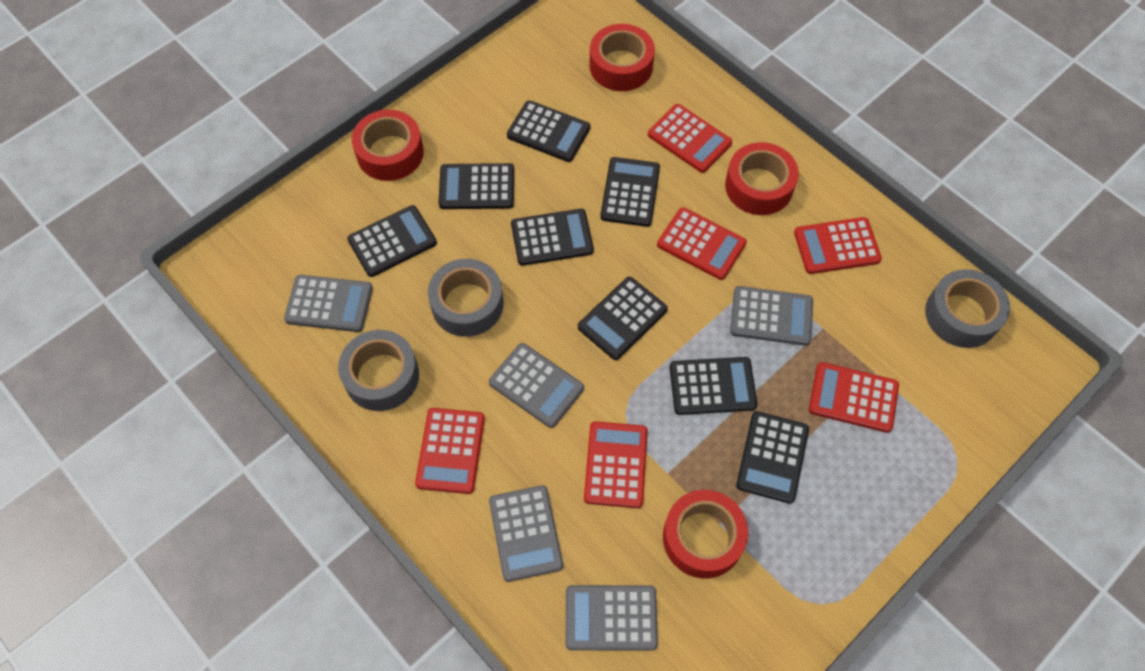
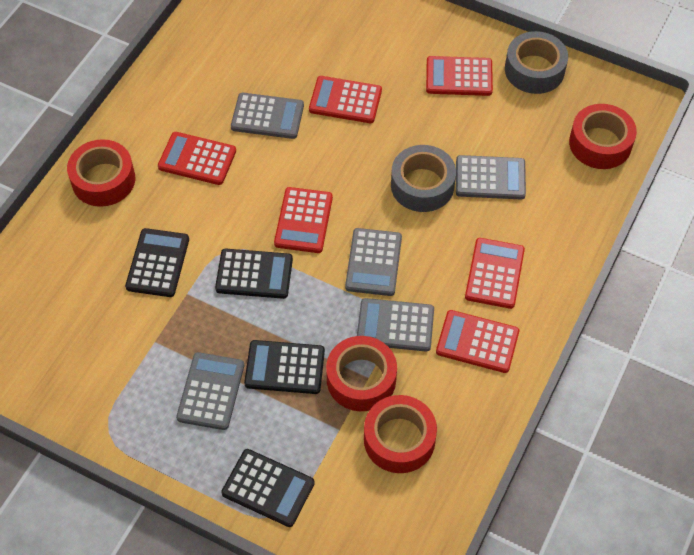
black calculator: 8 -> 4
grey tape: 3 -> 2

